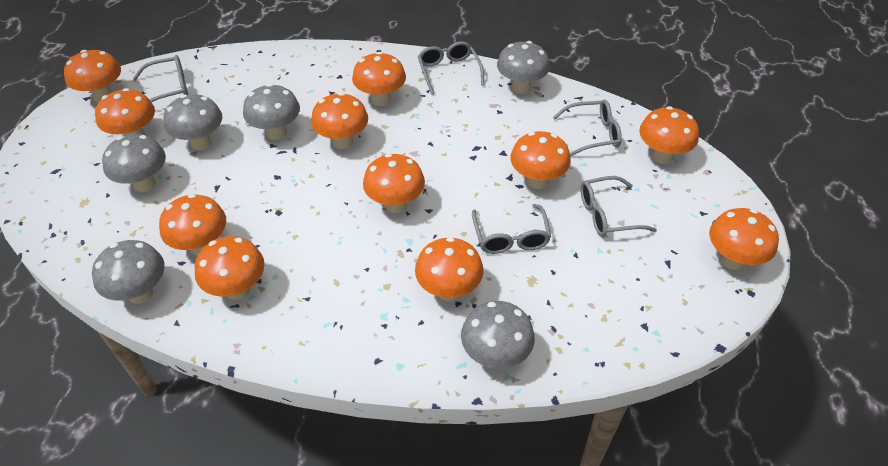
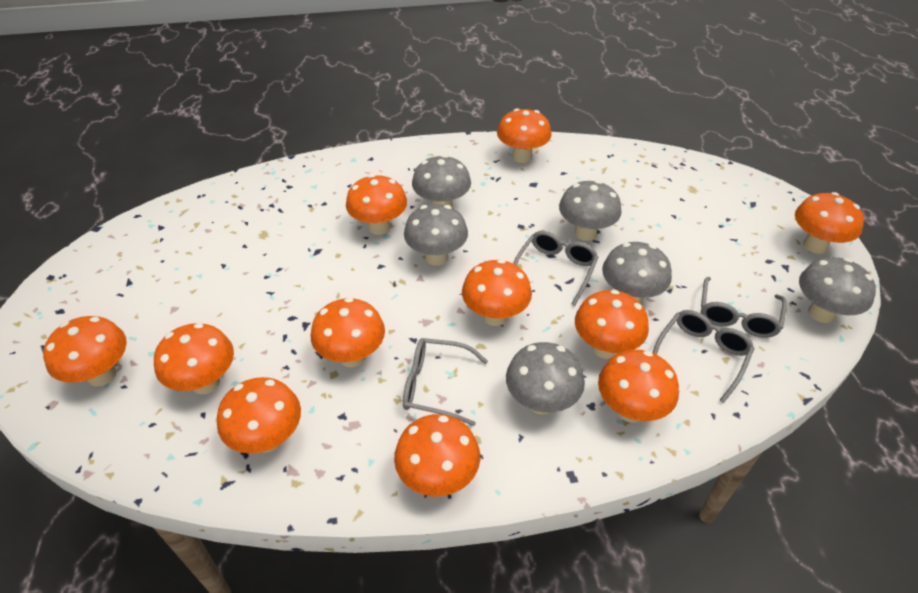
grey glasses: 5 -> 4

